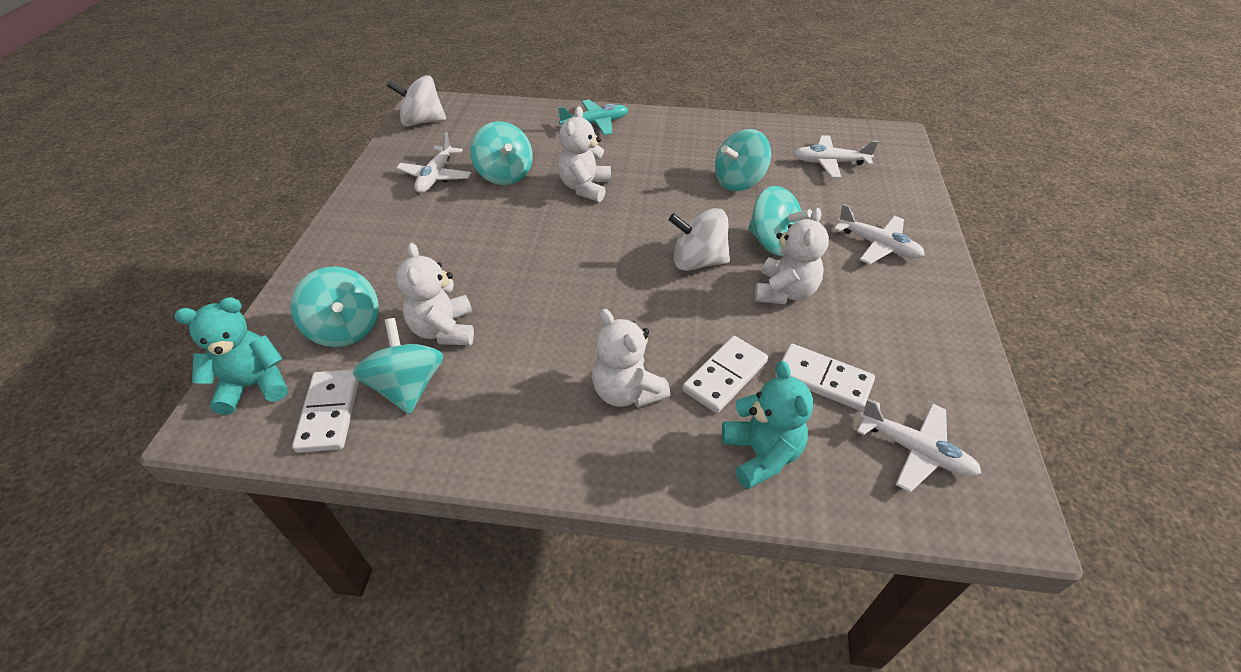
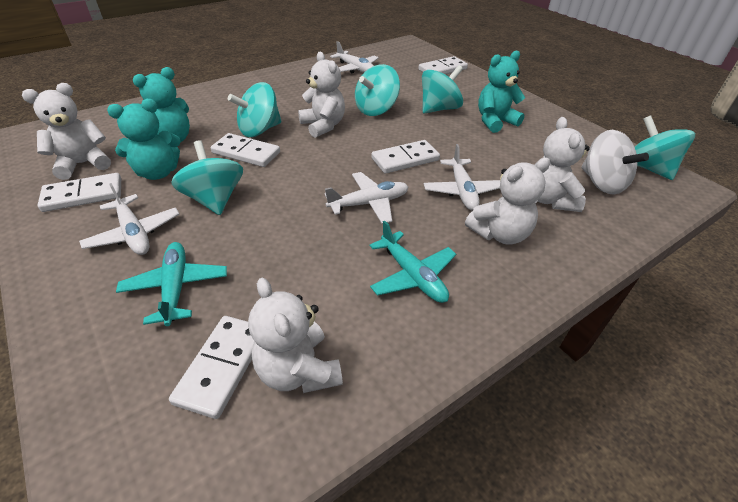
turquoise plane: 1 -> 2
turquoise teddy bear: 2 -> 3
white domino: 3 -> 5
white spinning top: 2 -> 1
white teddy bear: 4 -> 5

